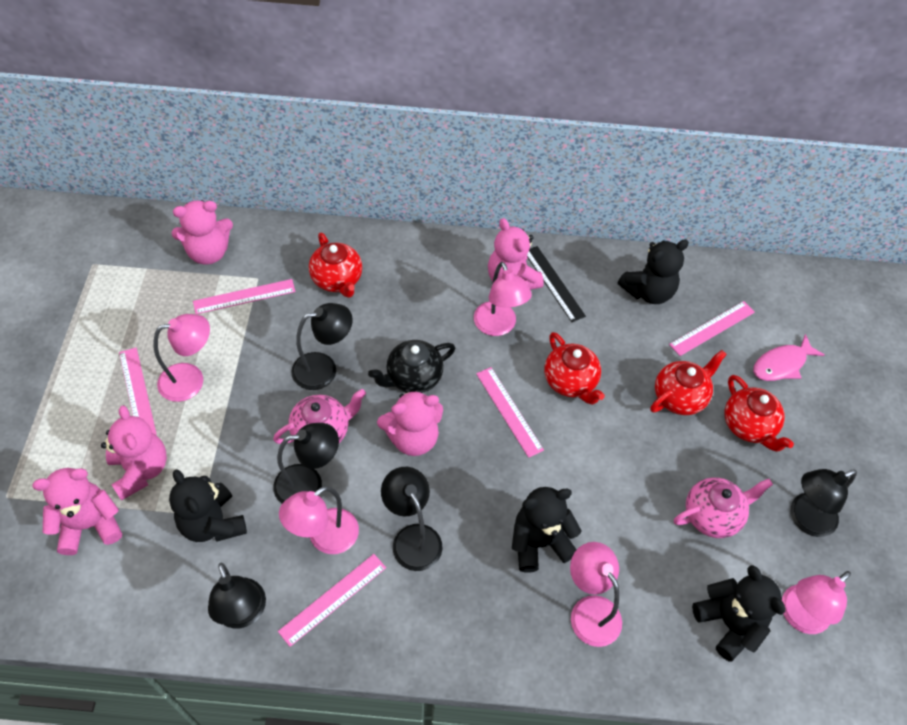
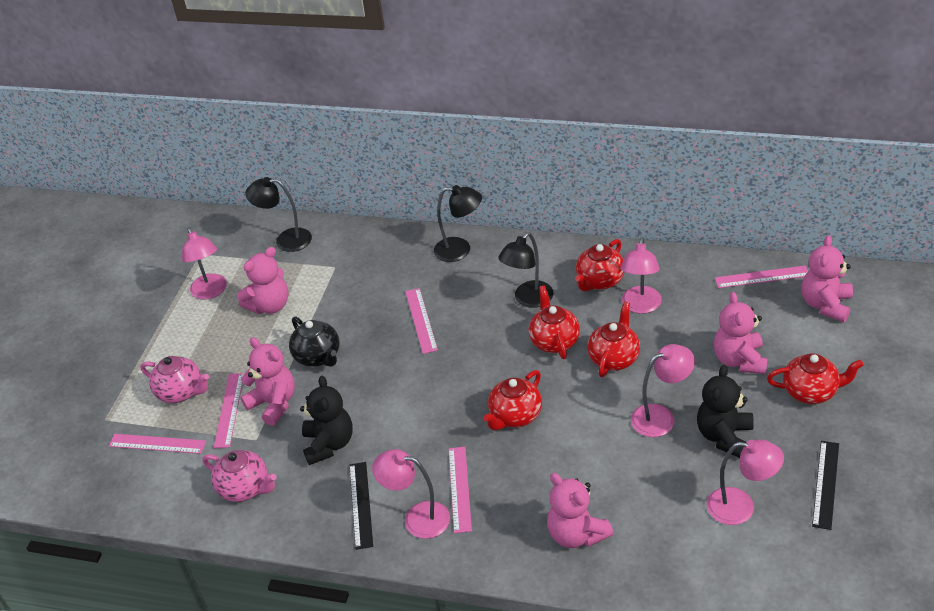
black lamp: 5 -> 3
black ruler: 1 -> 2
black teddy bear: 4 -> 2
pink fish: 1 -> 0
red teapot: 4 -> 5

